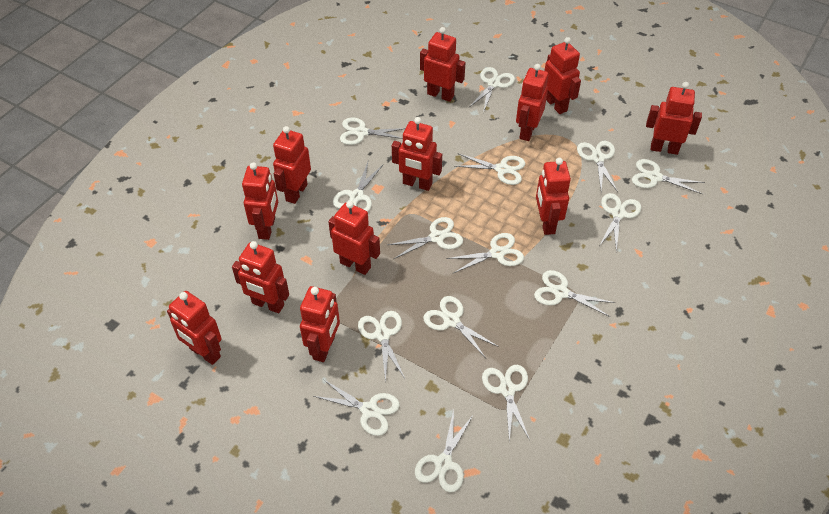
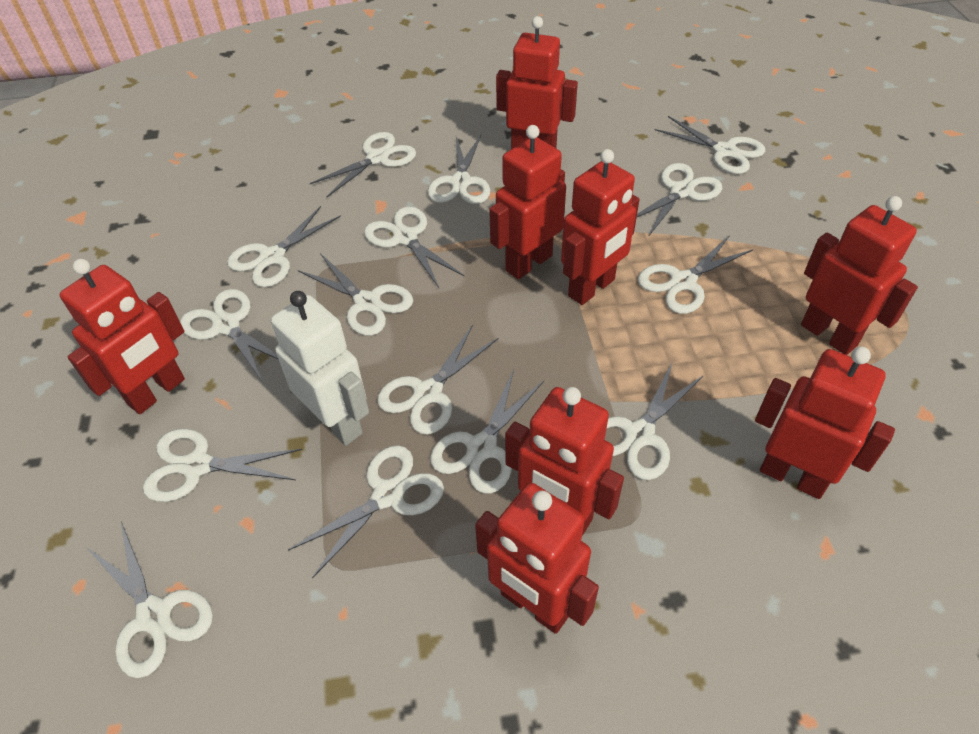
red robot: 12 -> 8
white robot: 0 -> 1

